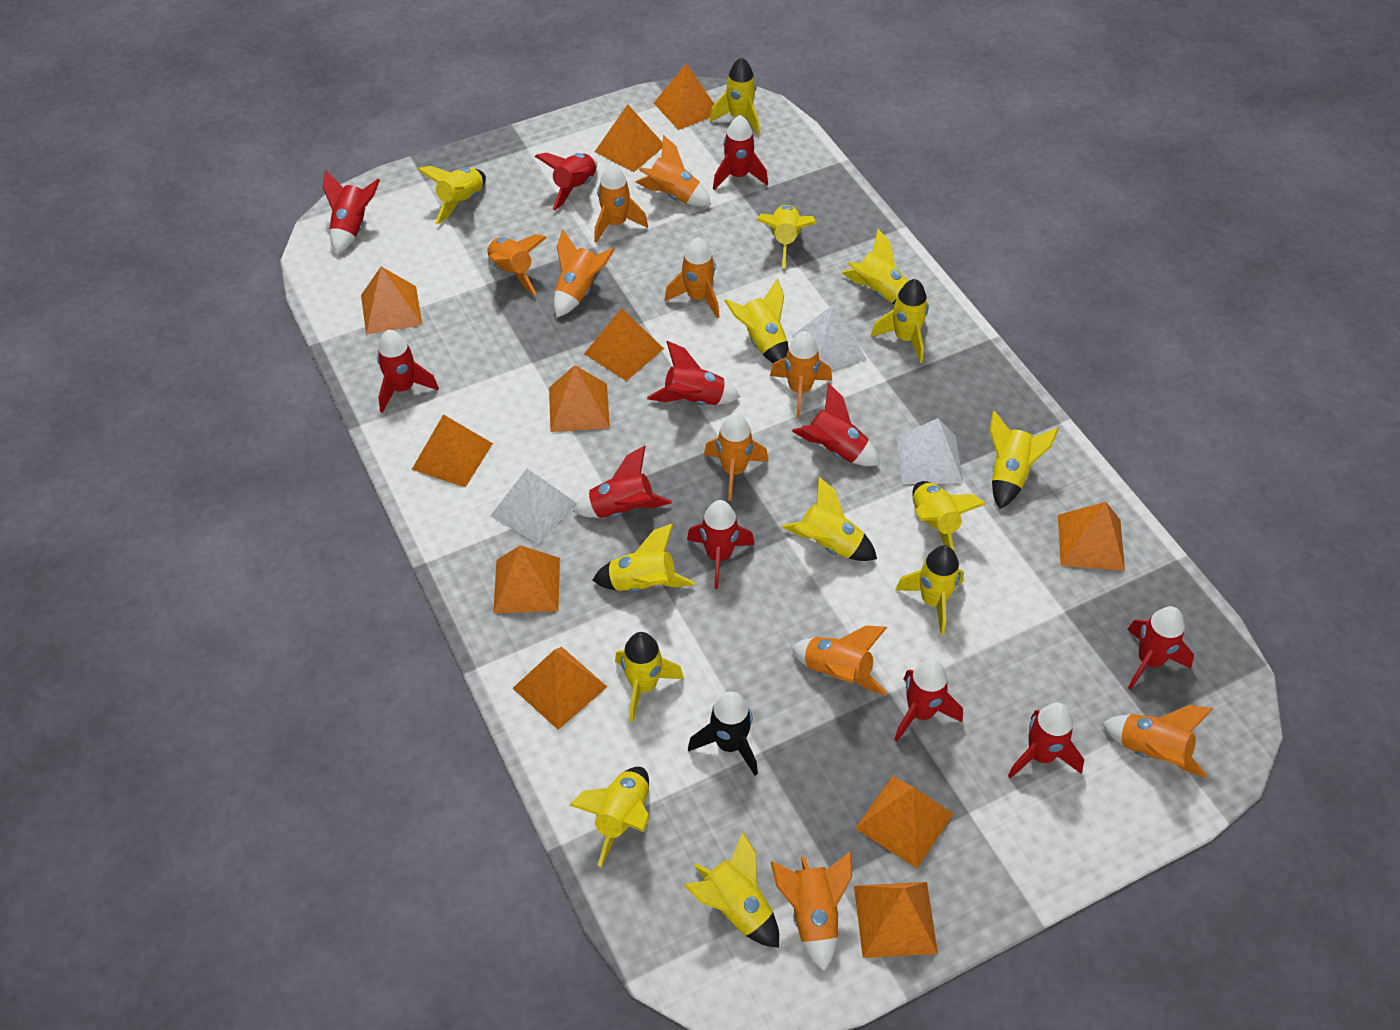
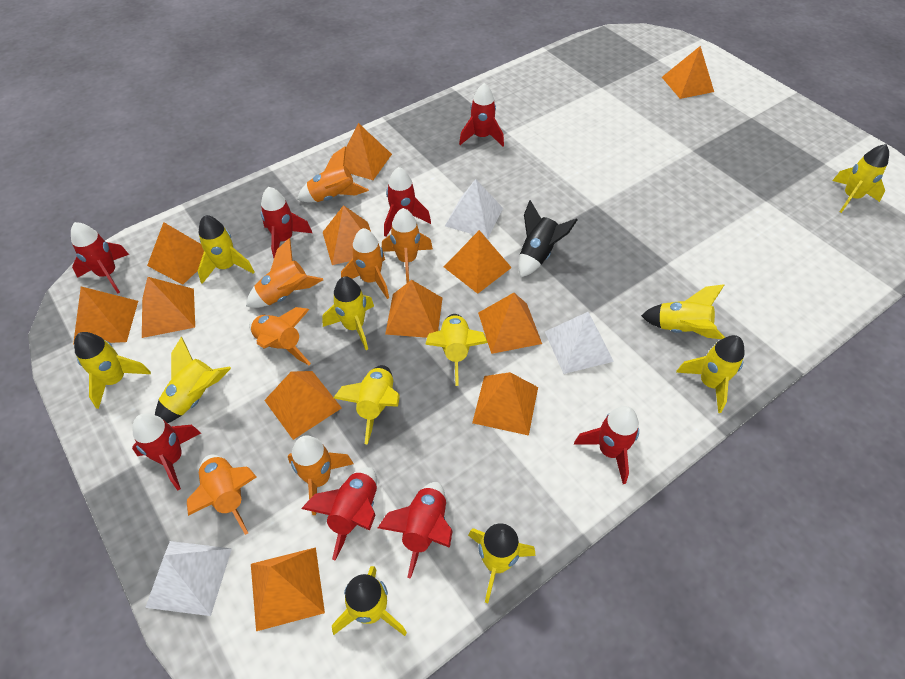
orange pyramid: 11 -> 12
orange rocket: 10 -> 7
red rocket: 11 -> 8
yellow rocket: 14 -> 11

